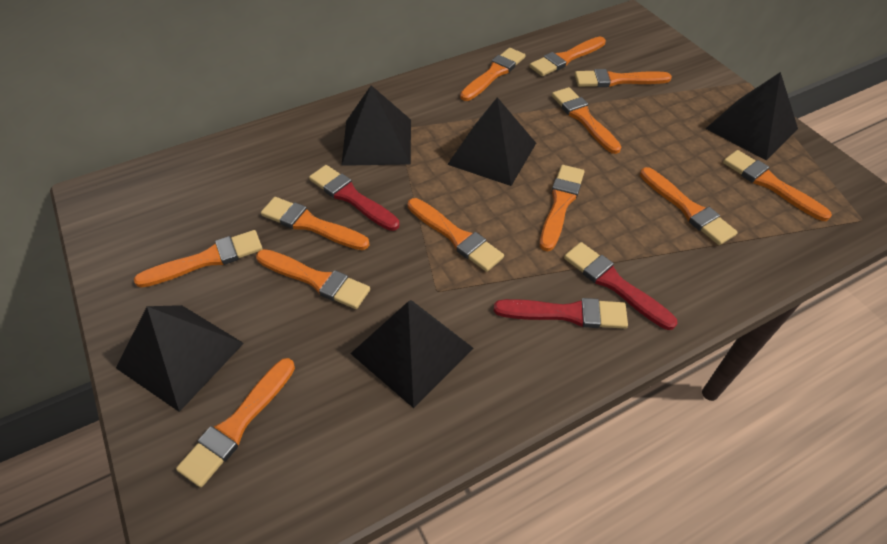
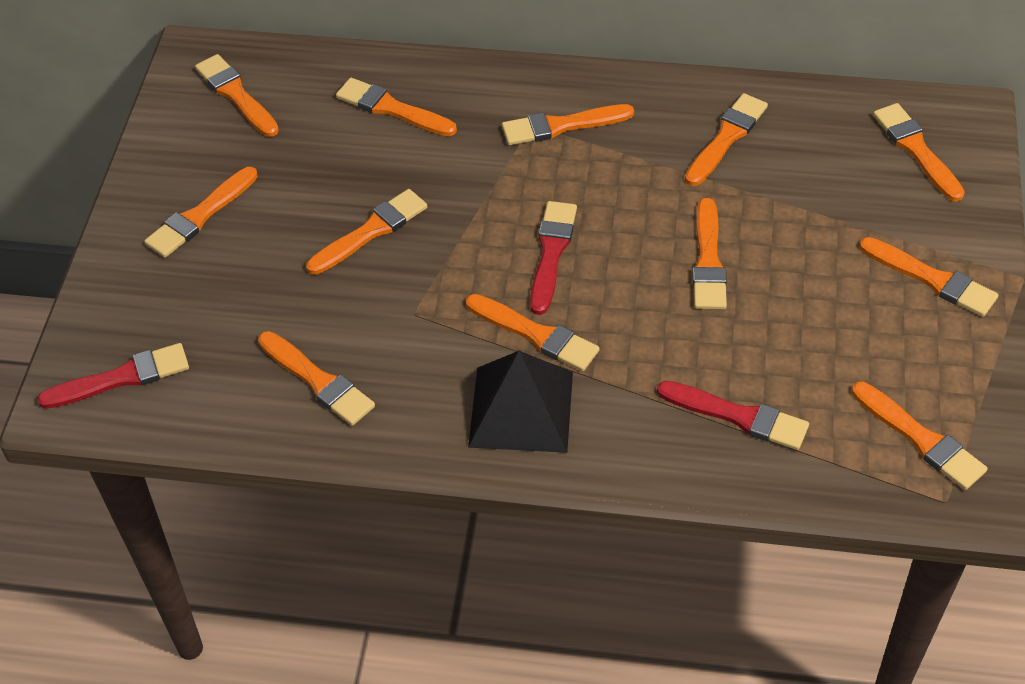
black pyramid: 5 -> 1

